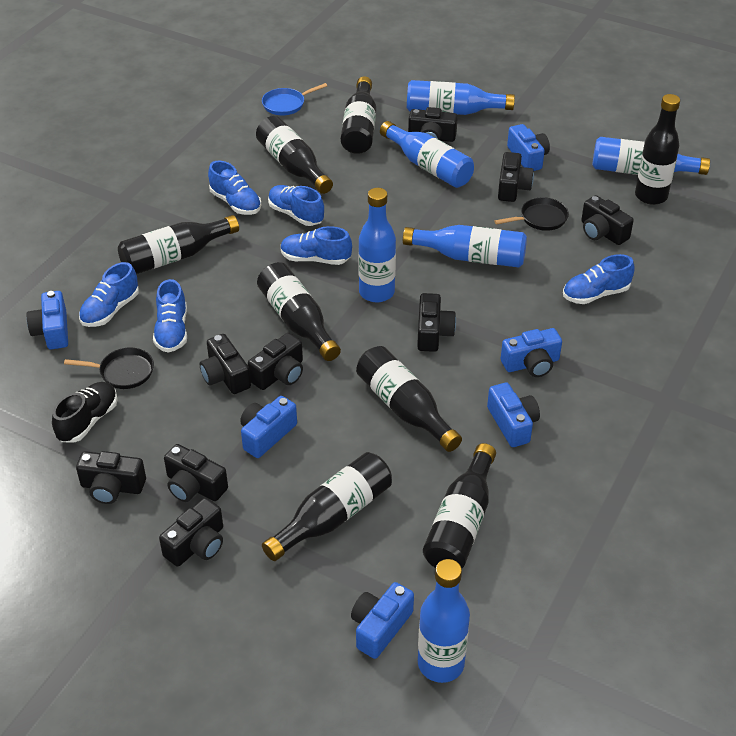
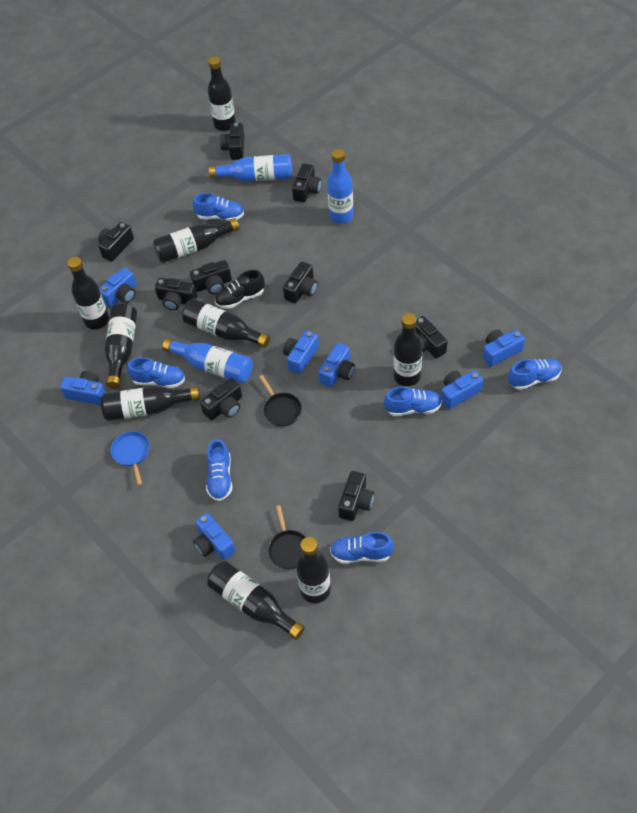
black bottle: 8 -> 9
blue bottle: 6 -> 3
blue camera: 6 -> 7

